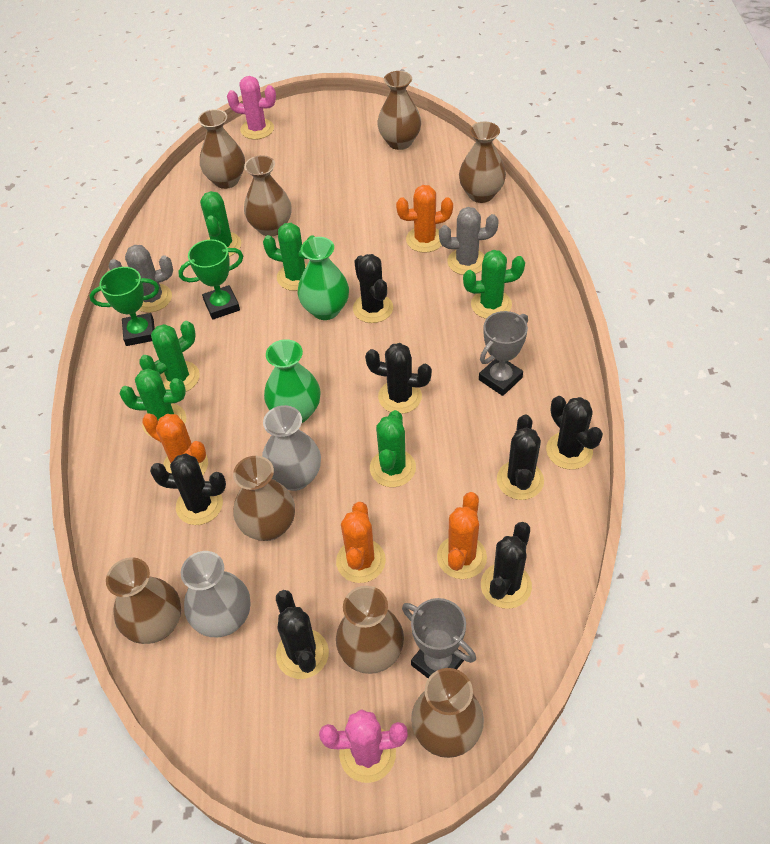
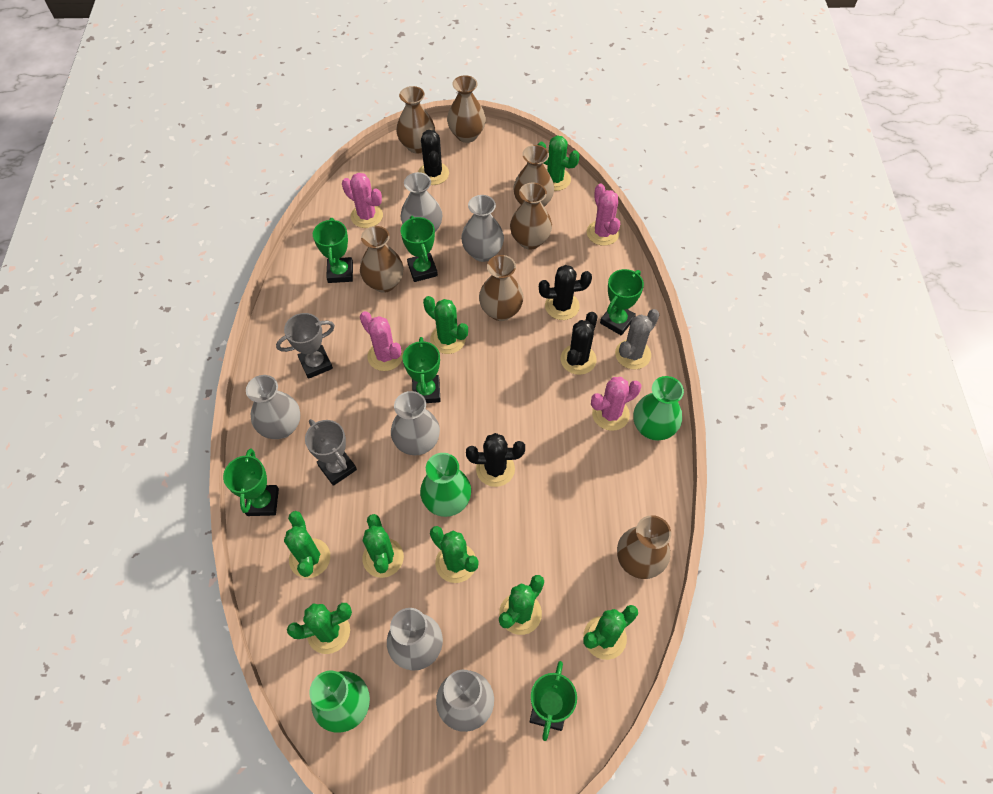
black cactus: 7 -> 4
brown vase: 8 -> 7
green cactus: 6 -> 8
green trophy: 2 -> 6
green vase: 2 -> 3
grey cactus: 2 -> 1
grey vase: 2 -> 6
orange cactus: 4 -> 0
pink cactus: 2 -> 4

